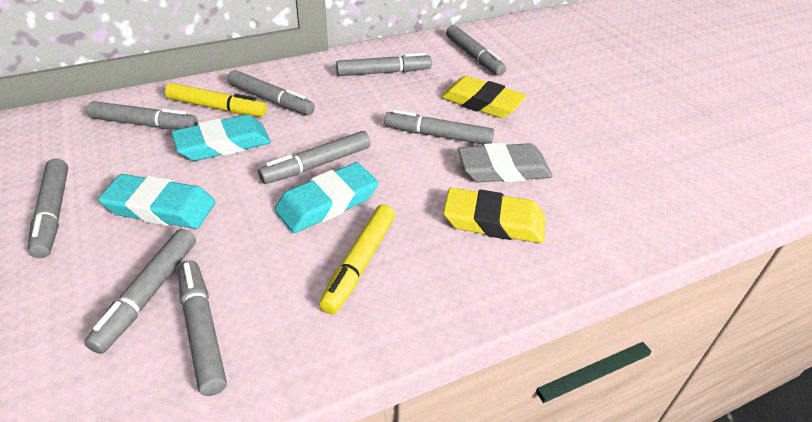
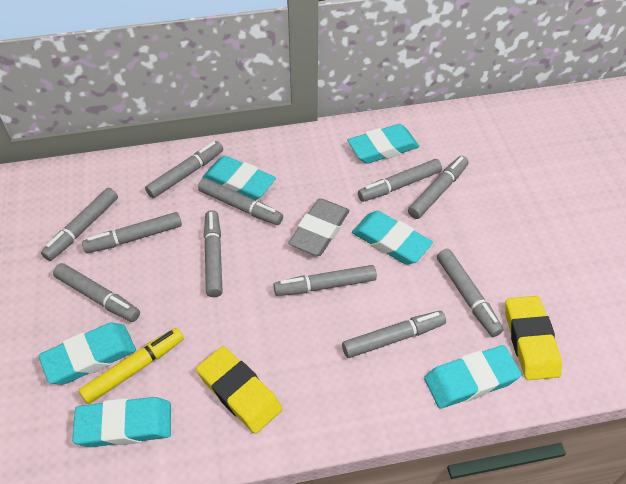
grey marker: 9 -> 11
turquoise eraser: 3 -> 6
yellow marker: 2 -> 1

